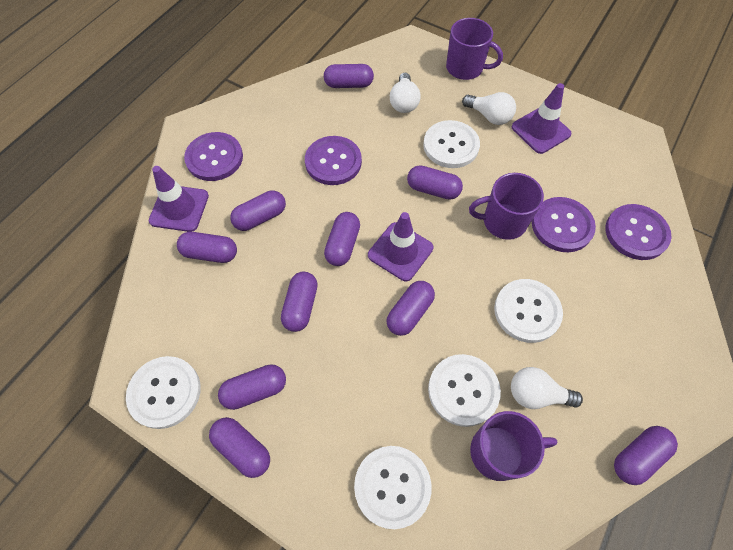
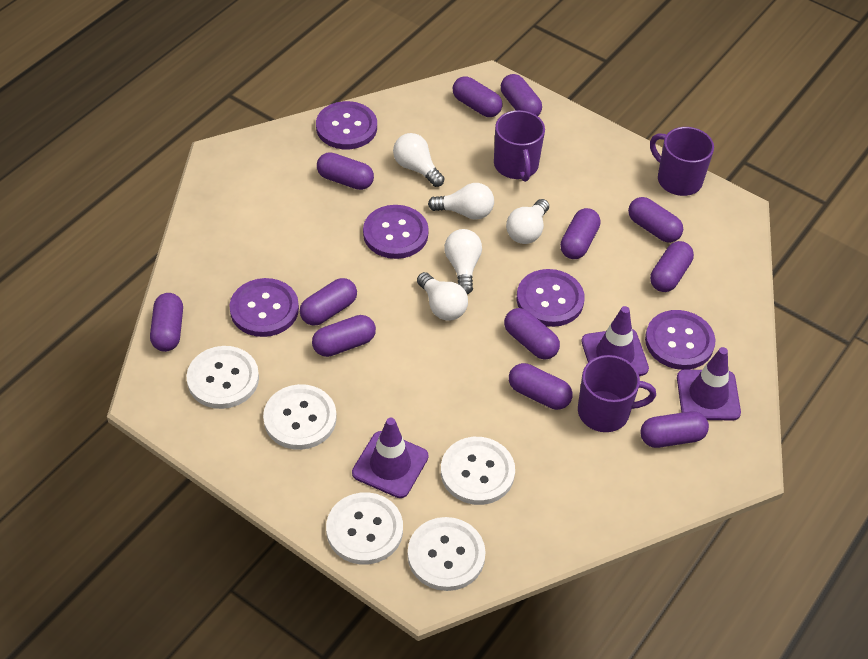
purple button: 4 -> 5
purple capsule: 10 -> 12
white light bulb: 3 -> 5

